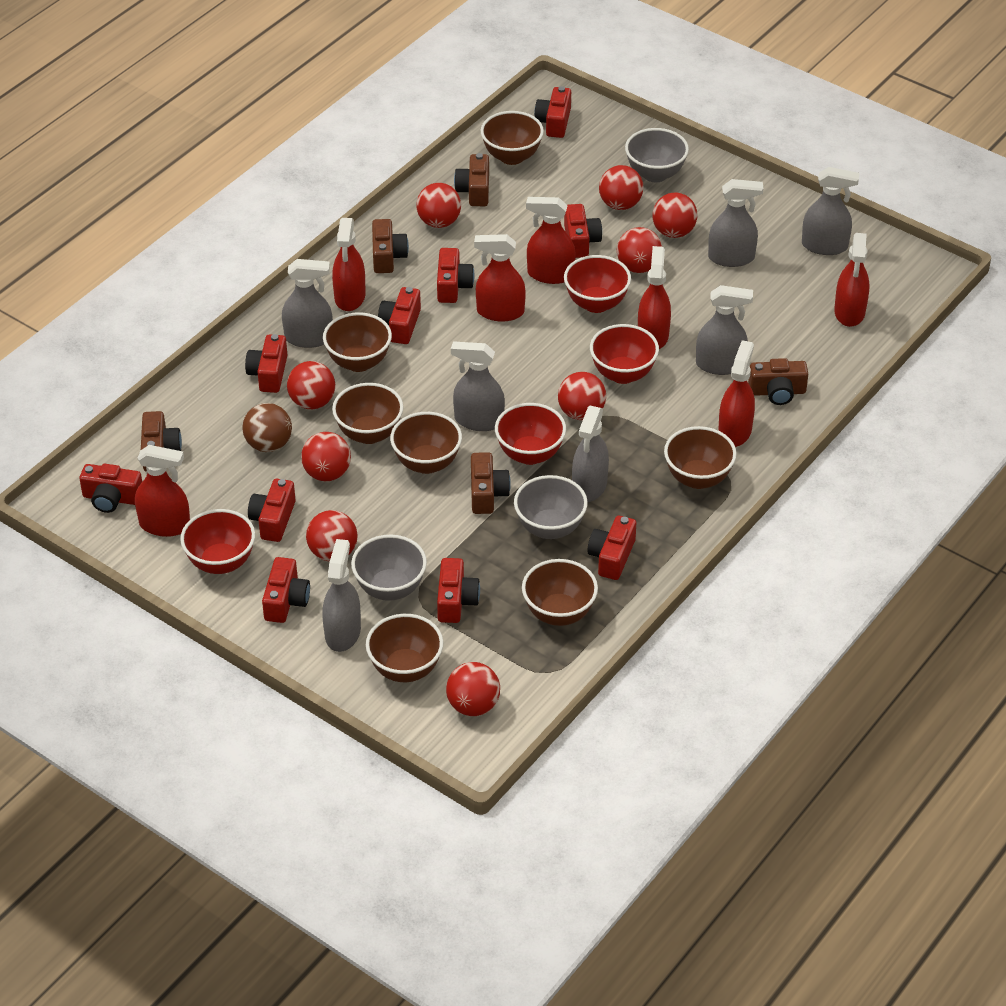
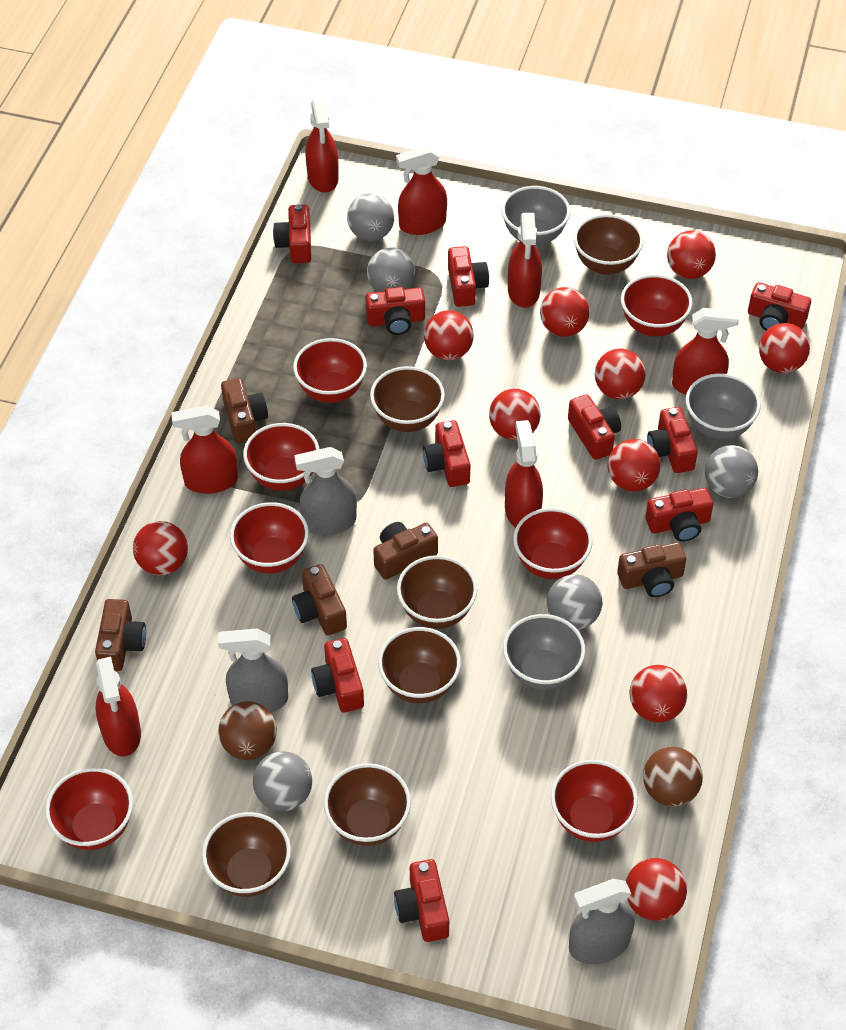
brown ball: 1 -> 2
brown bowl: 7 -> 6
grey ball: 0 -> 5
grey spray bottle: 7 -> 3
red ball: 9 -> 10
red bowl: 4 -> 7

